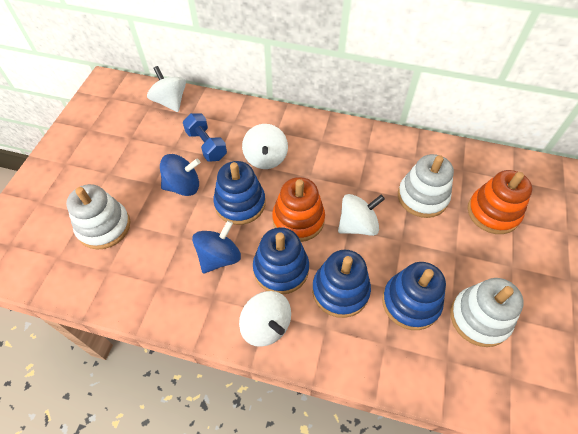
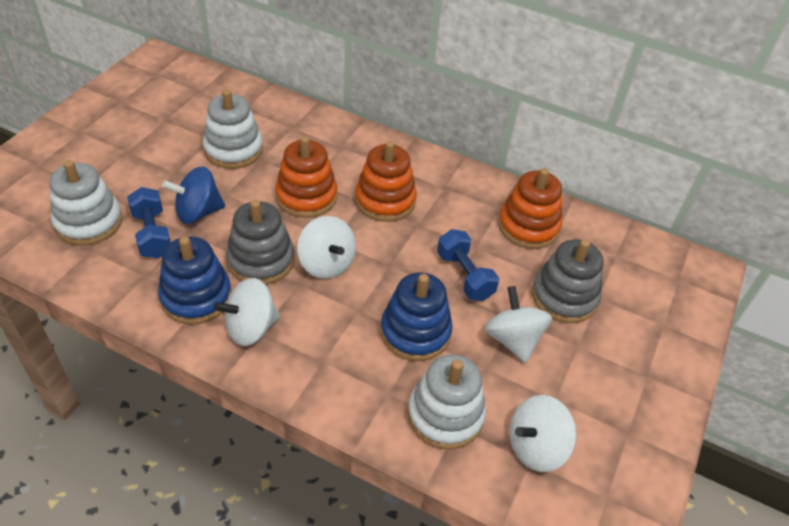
blue dumbbell: 1 -> 2
blue spinning top: 2 -> 1
blue stacking toy: 4 -> 2
grey stacking toy: 0 -> 2
orange stacking toy: 2 -> 3

